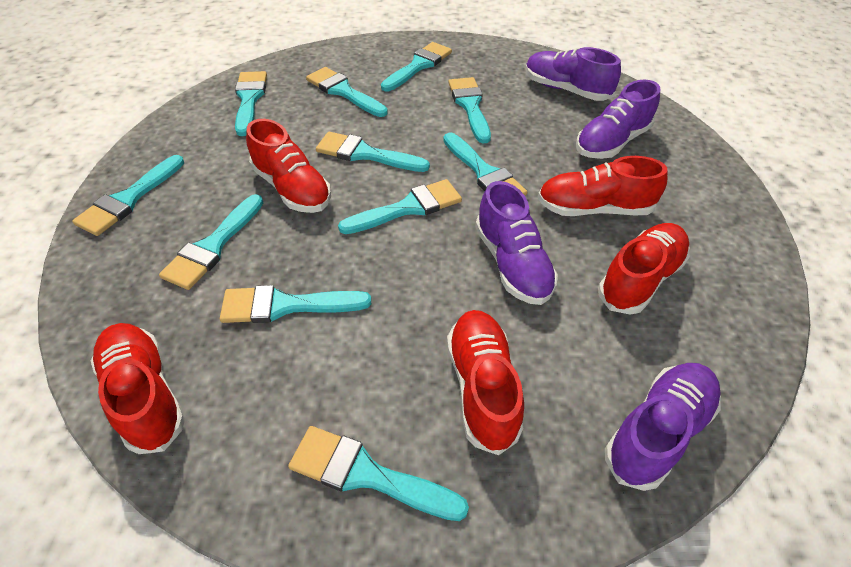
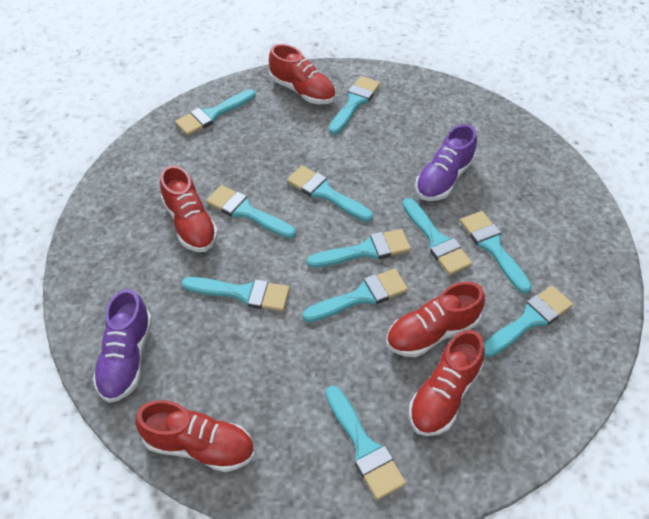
purple shoe: 4 -> 2

